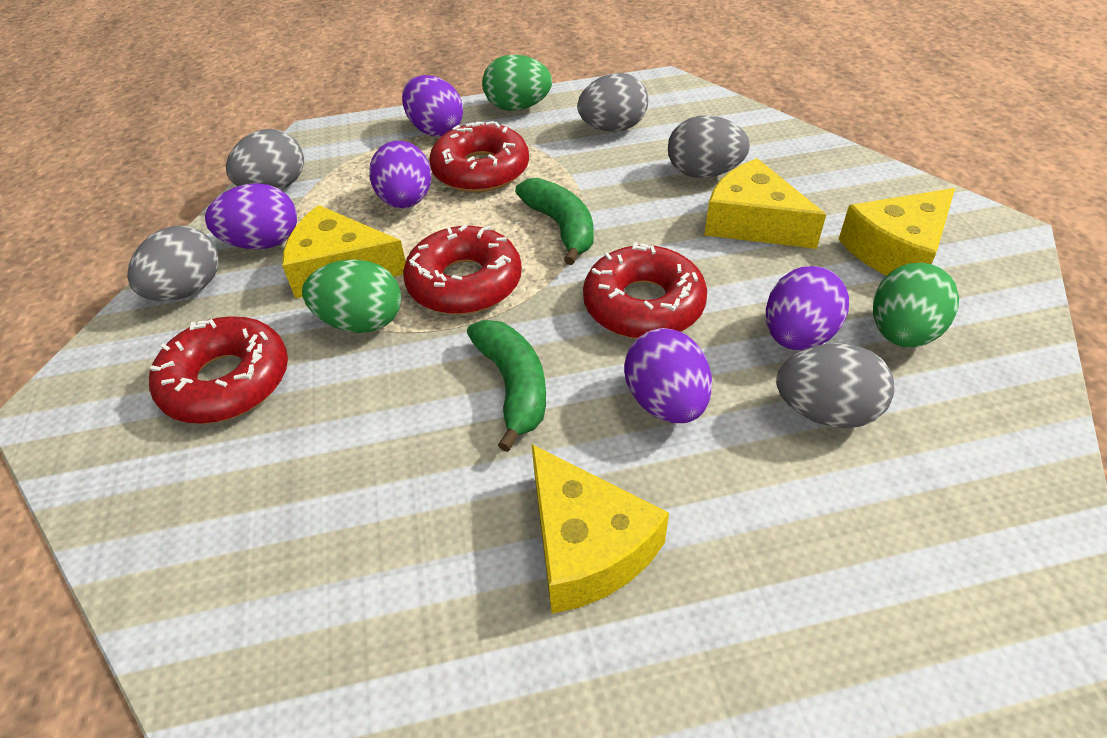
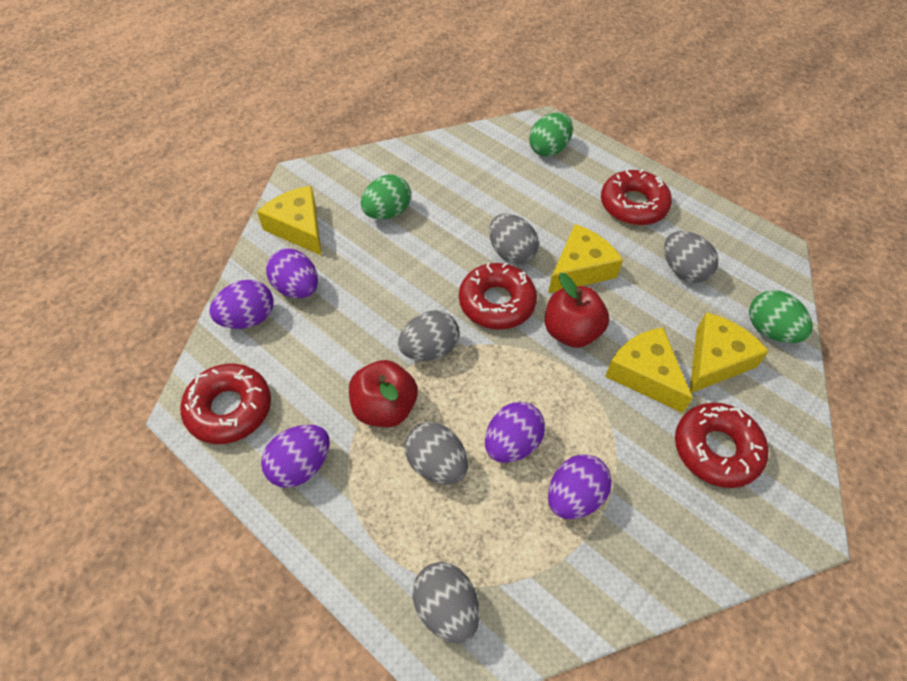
green banana: 2 -> 0
red apple: 0 -> 2

